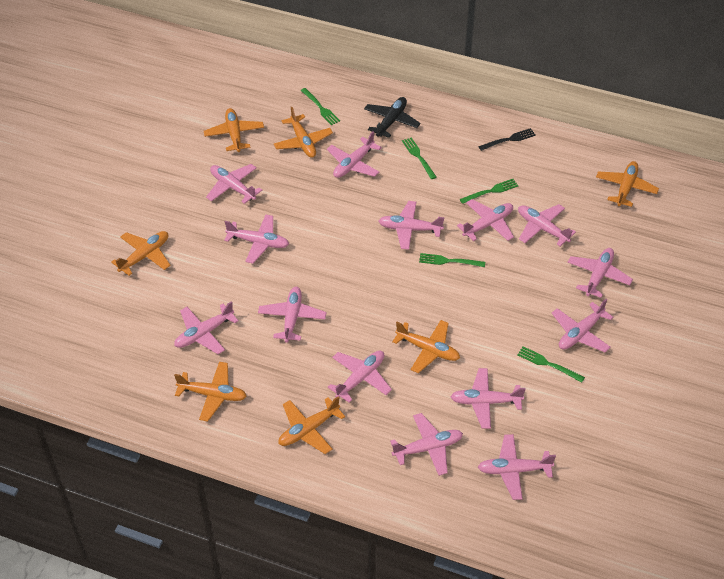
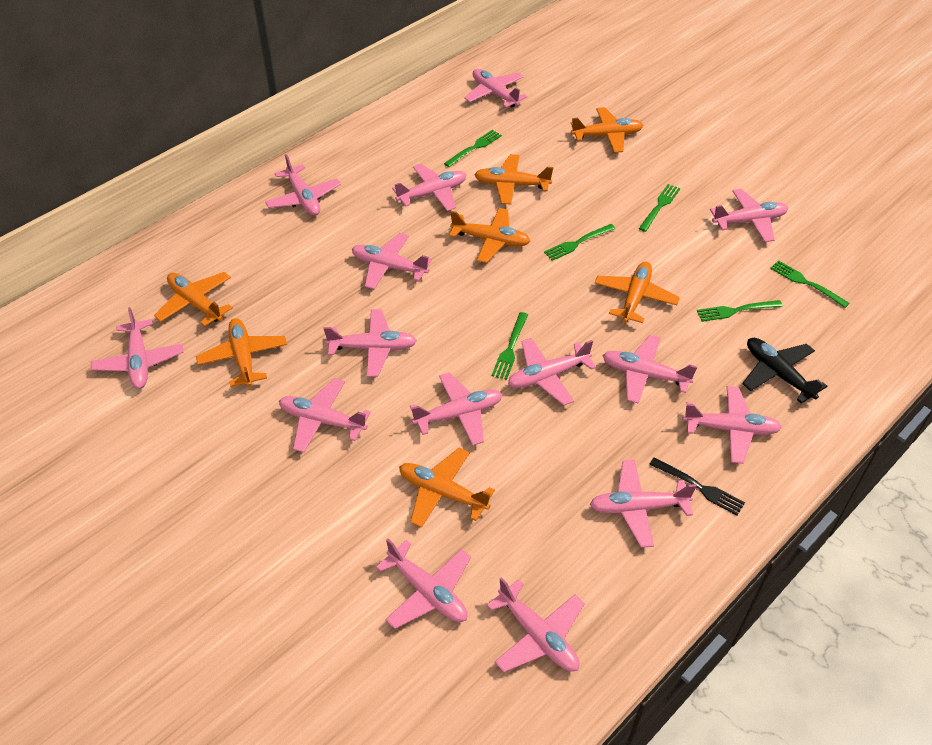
green fork: 5 -> 6
pink plane: 14 -> 15

